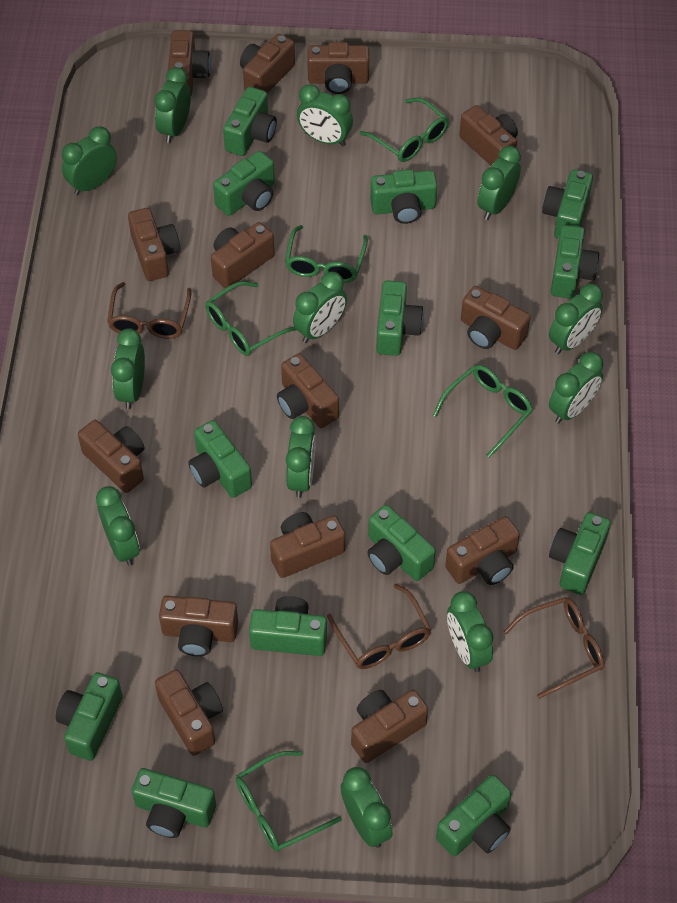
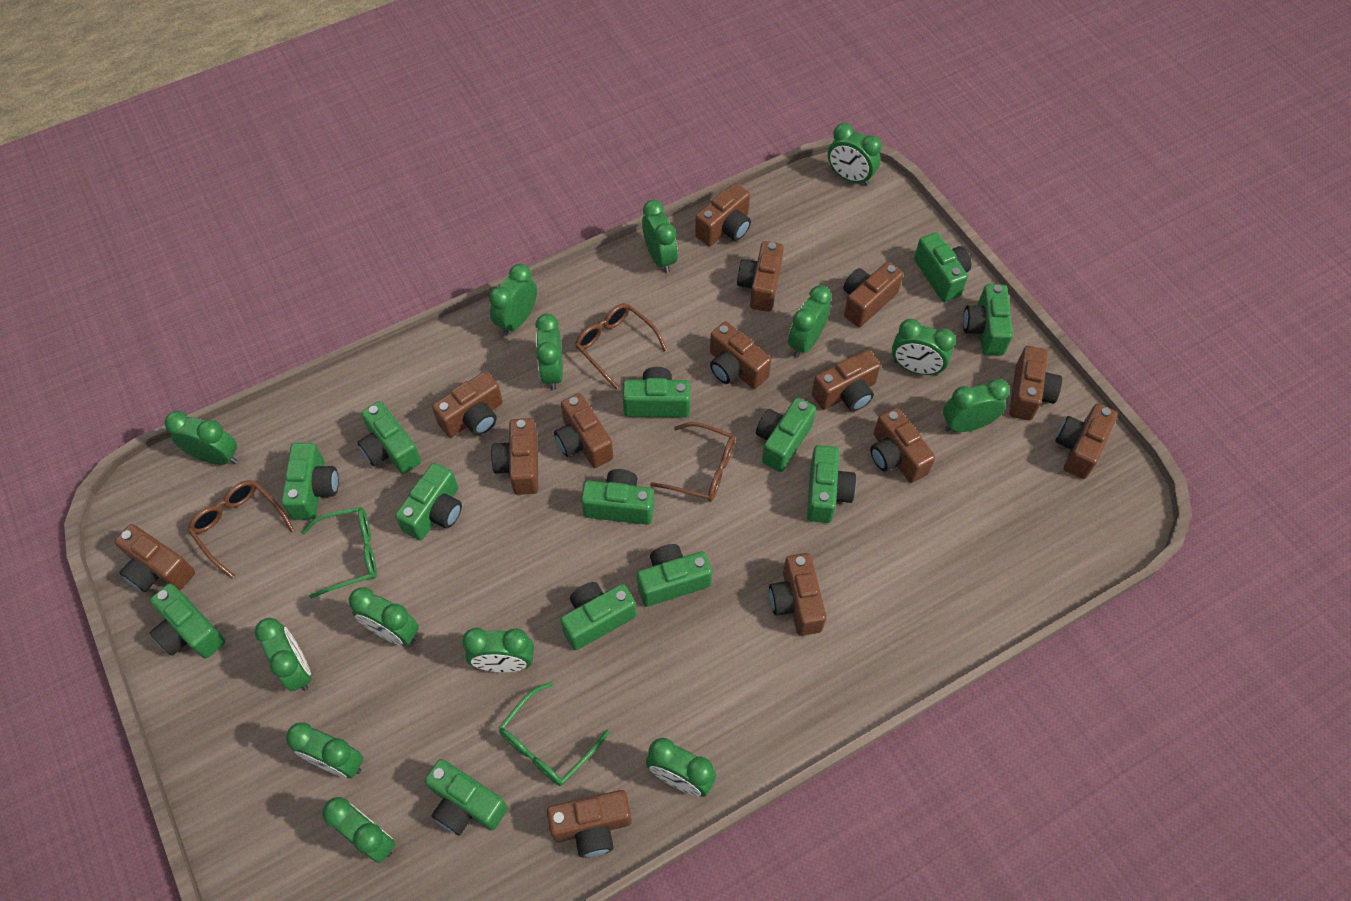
green clock: 12 -> 14
green glasses: 5 -> 2

